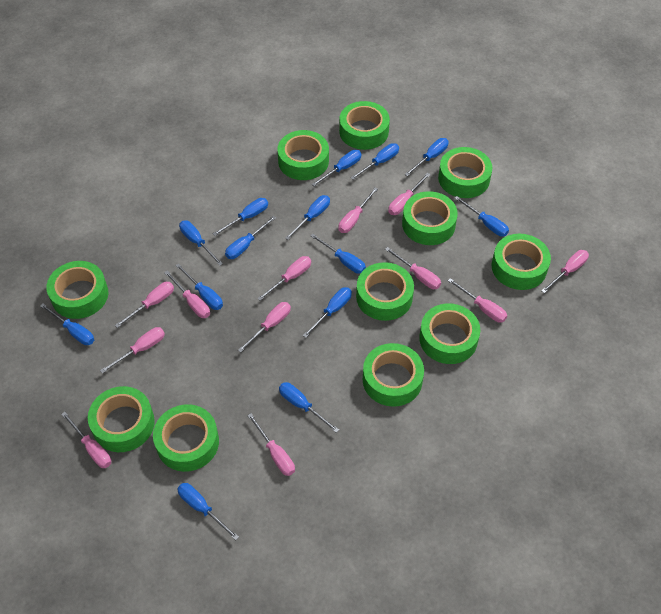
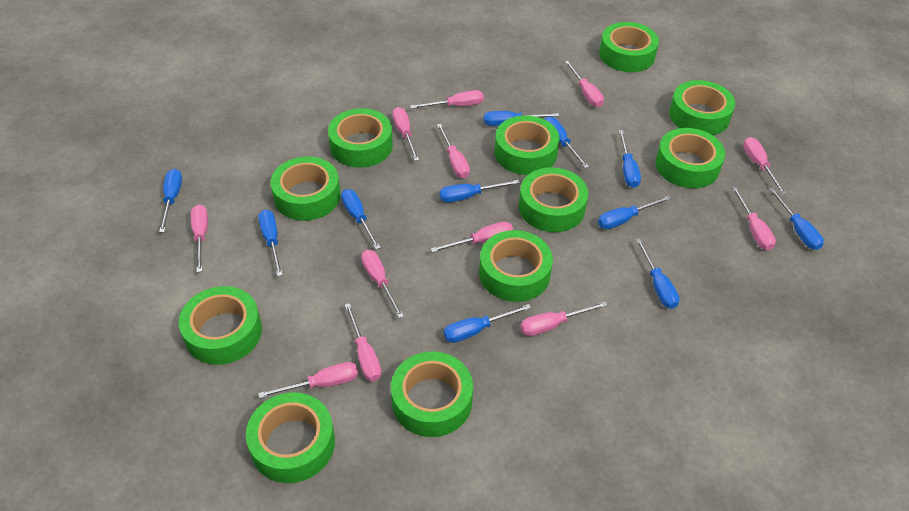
blue screwdriver: 14 -> 11

